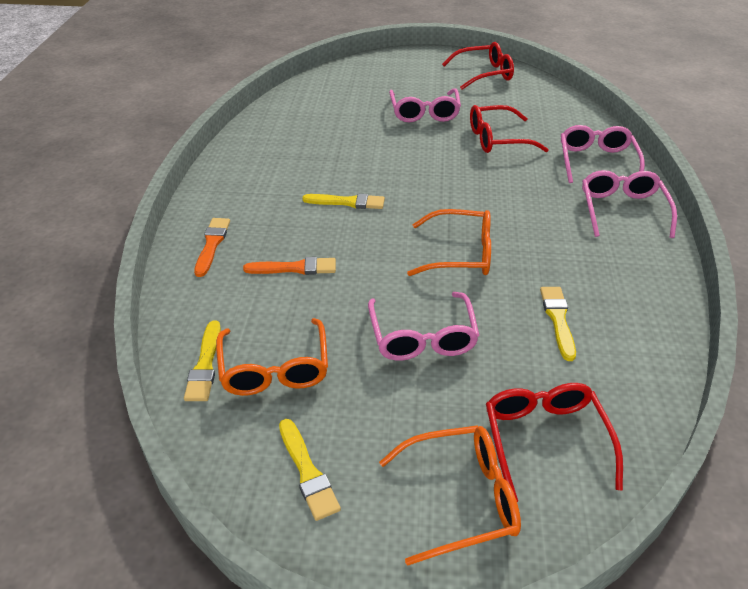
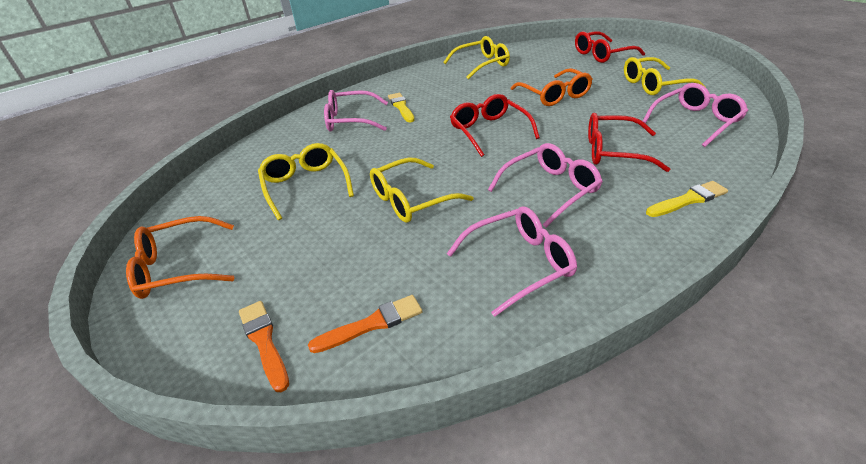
orange glasses: 3 -> 2
yellow brush: 4 -> 2
yellow glasses: 0 -> 4

